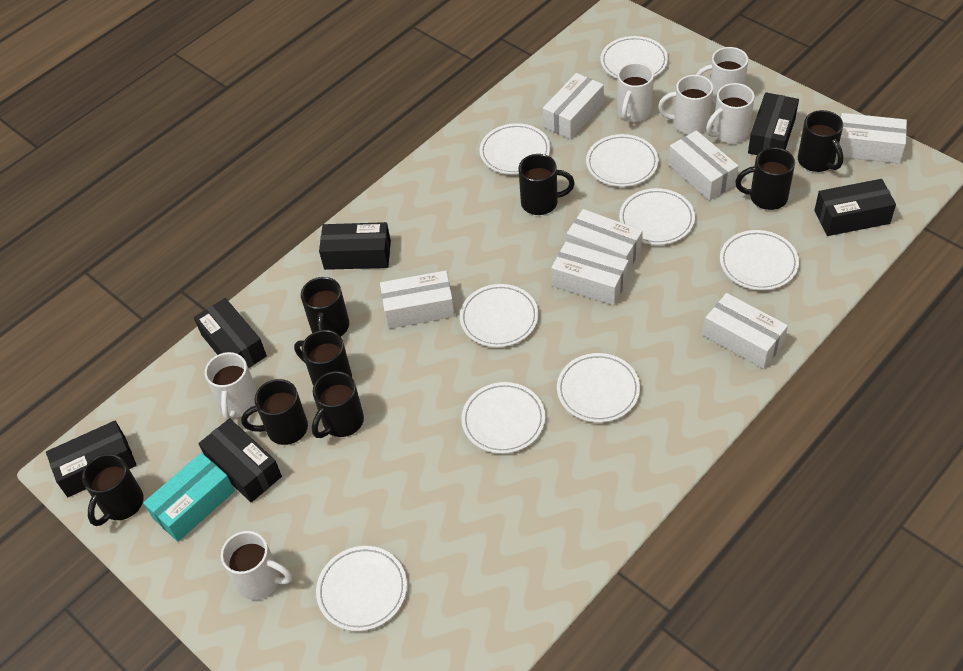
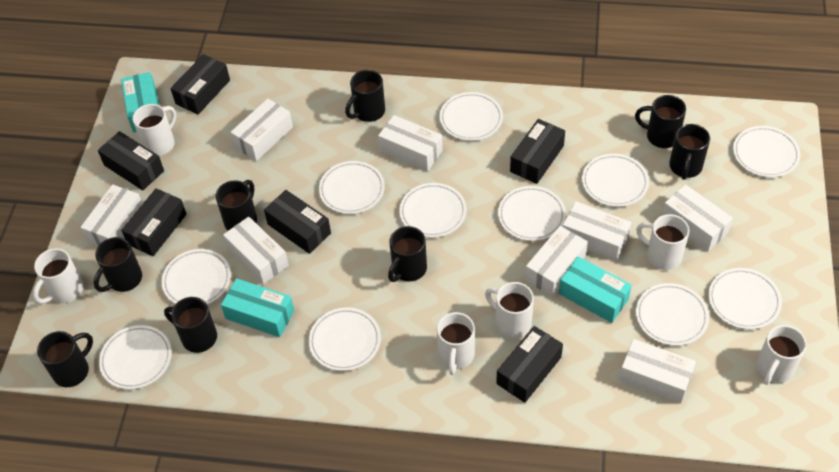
turquoise box: 1 -> 3
white box: 7 -> 8
white plate: 9 -> 11

